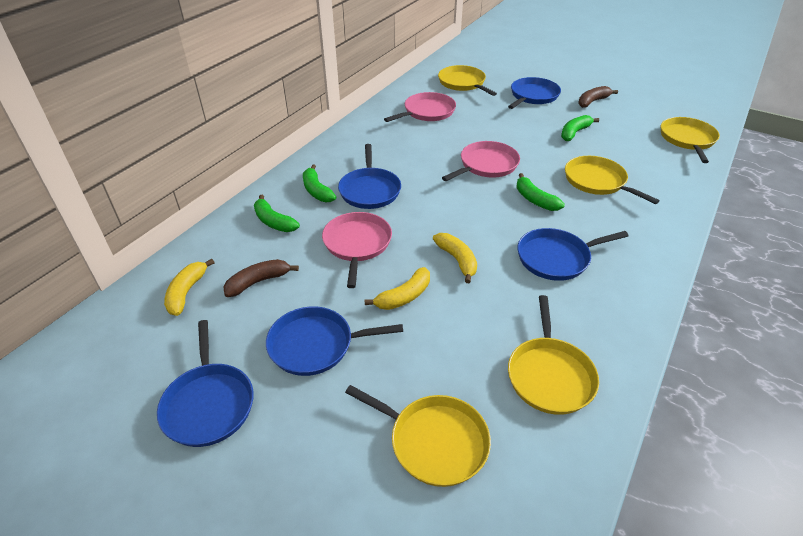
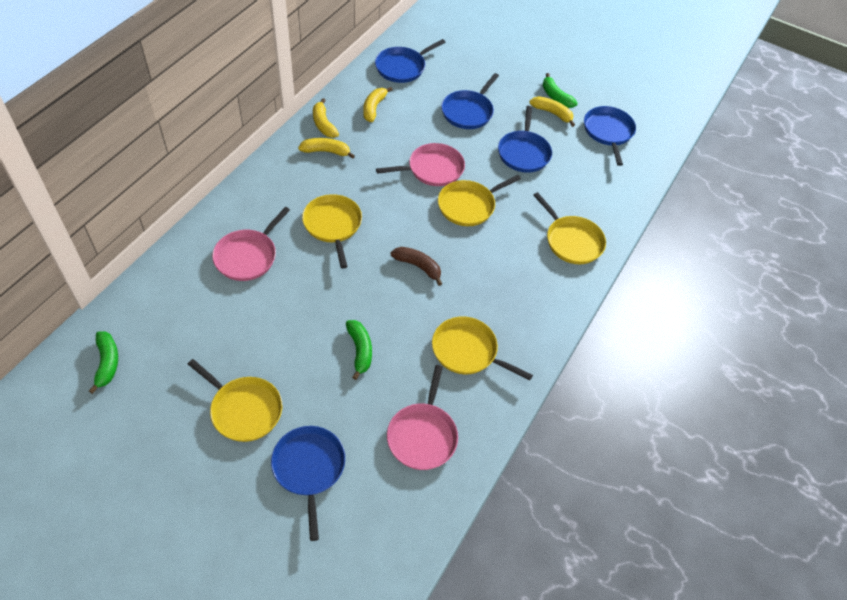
brown banana: 2 -> 1
green banana: 4 -> 3
yellow banana: 3 -> 4

